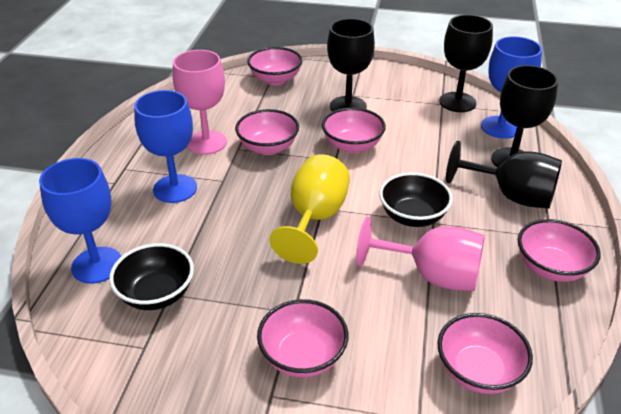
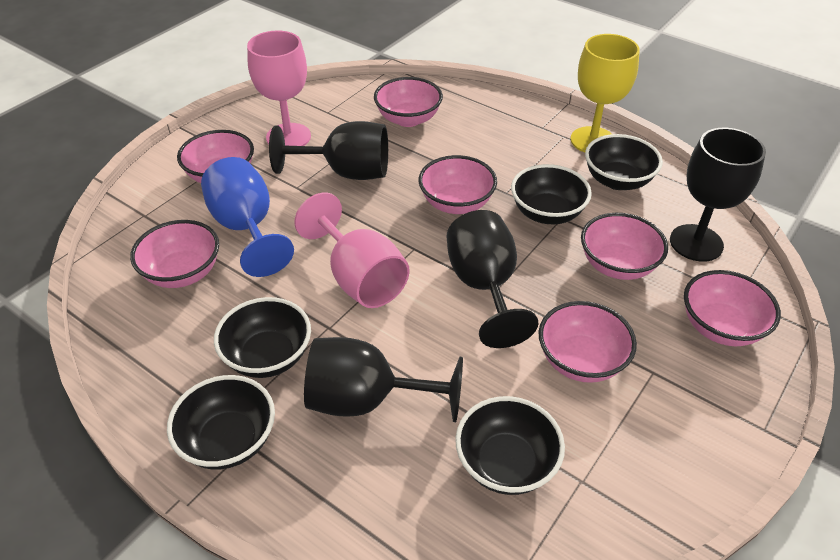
black bowl: 2 -> 5
blue goblet: 3 -> 1
pink bowl: 6 -> 7

